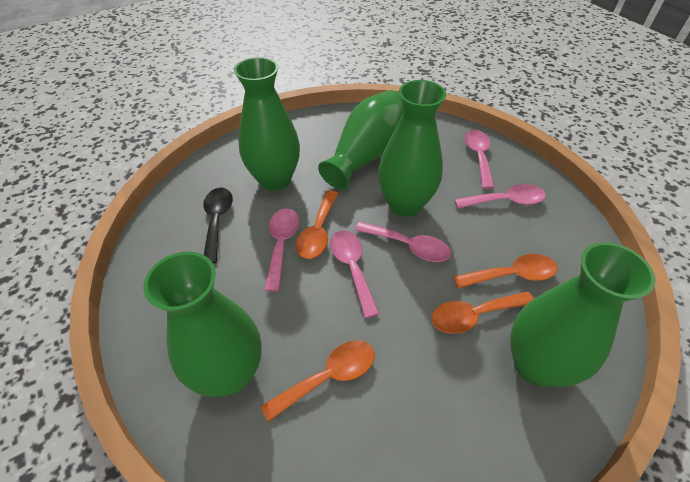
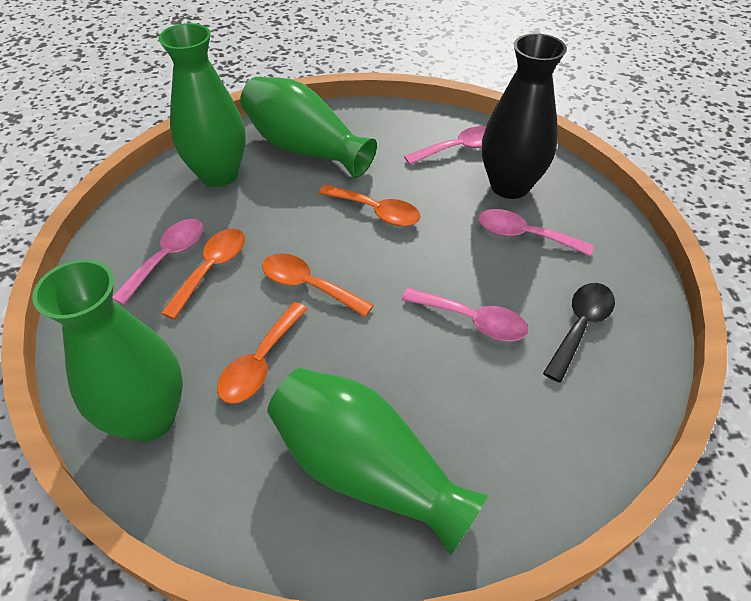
black vase: 0 -> 1
green vase: 5 -> 4
pink spoon: 5 -> 4

